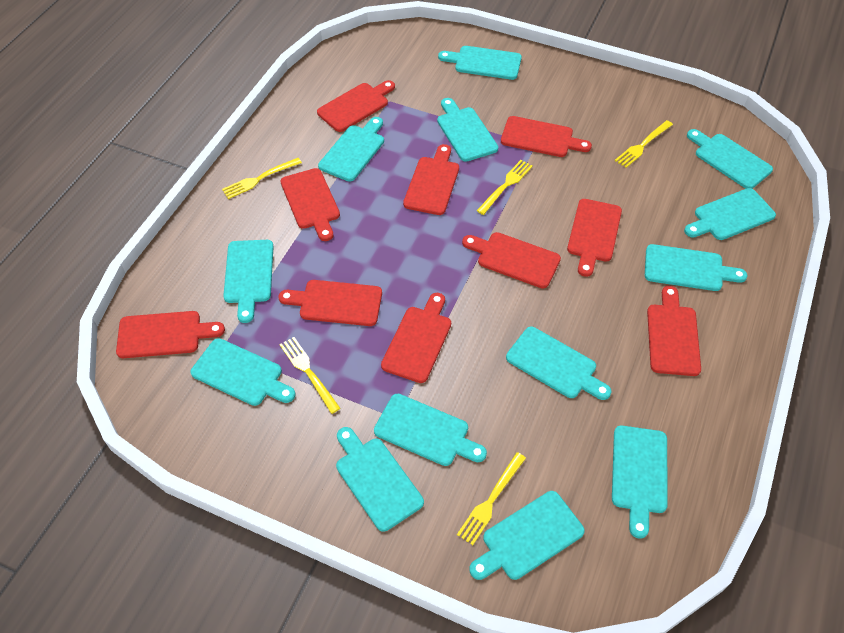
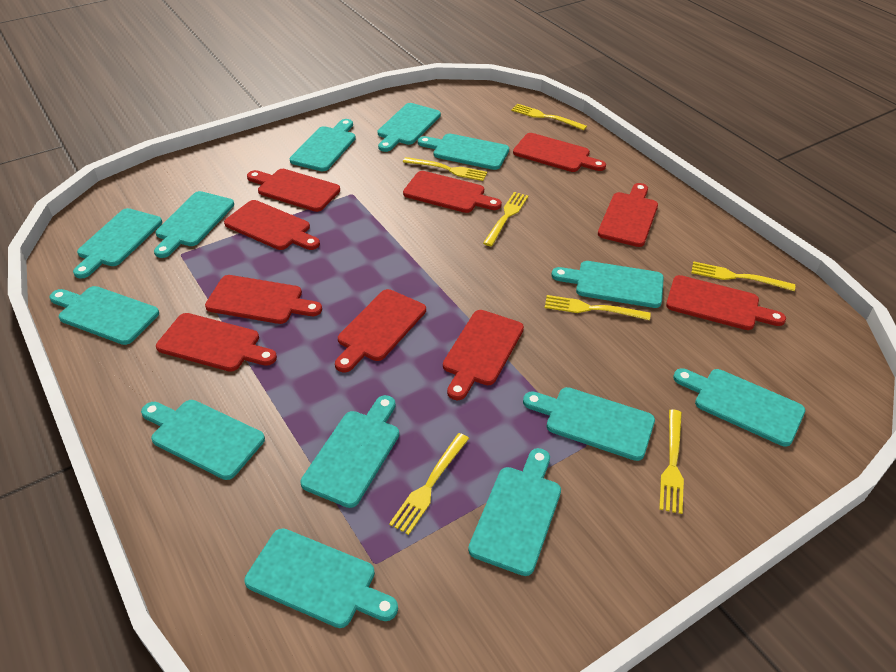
yellow fork: 5 -> 7

